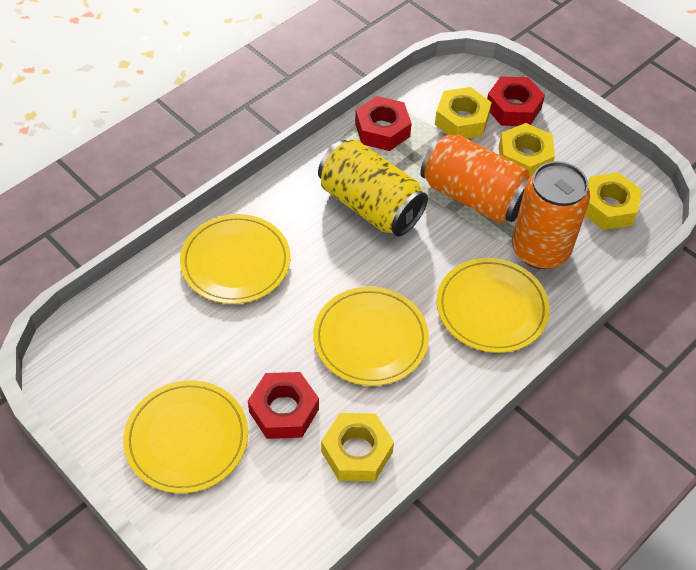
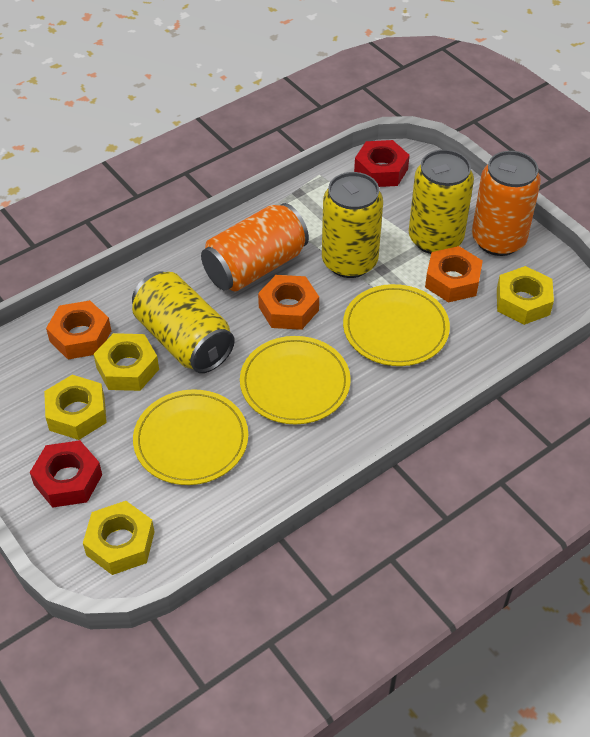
orange nut: 0 -> 3
red nut: 3 -> 2
yellow can: 1 -> 3
yellow plate: 4 -> 3

